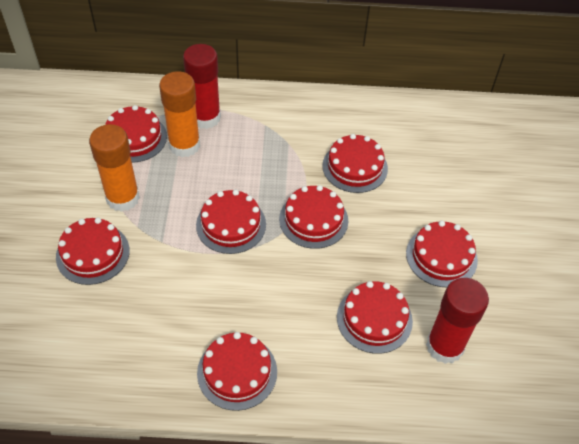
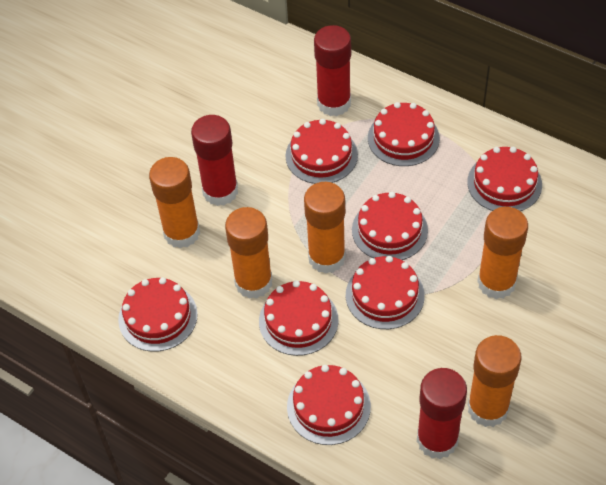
orange glue stick: 2 -> 5
red glue stick: 2 -> 3

